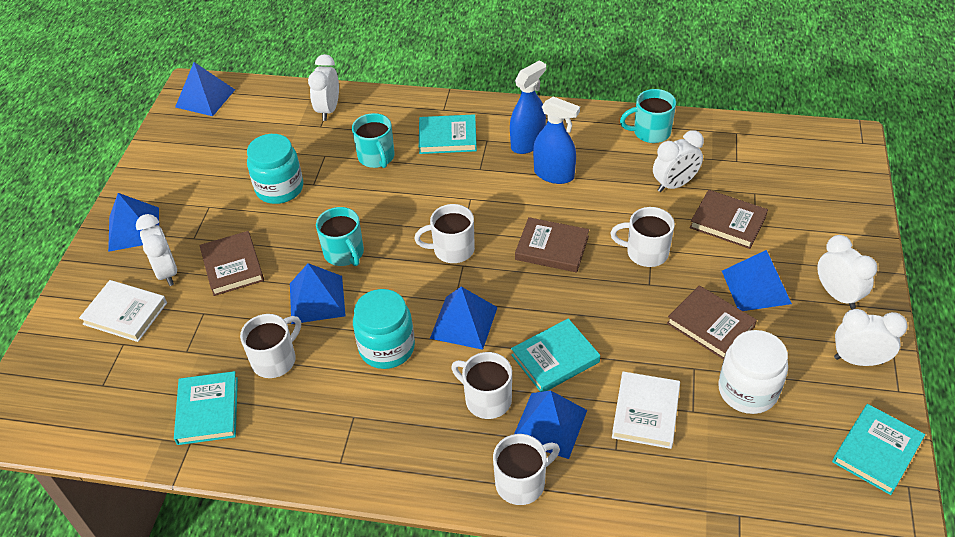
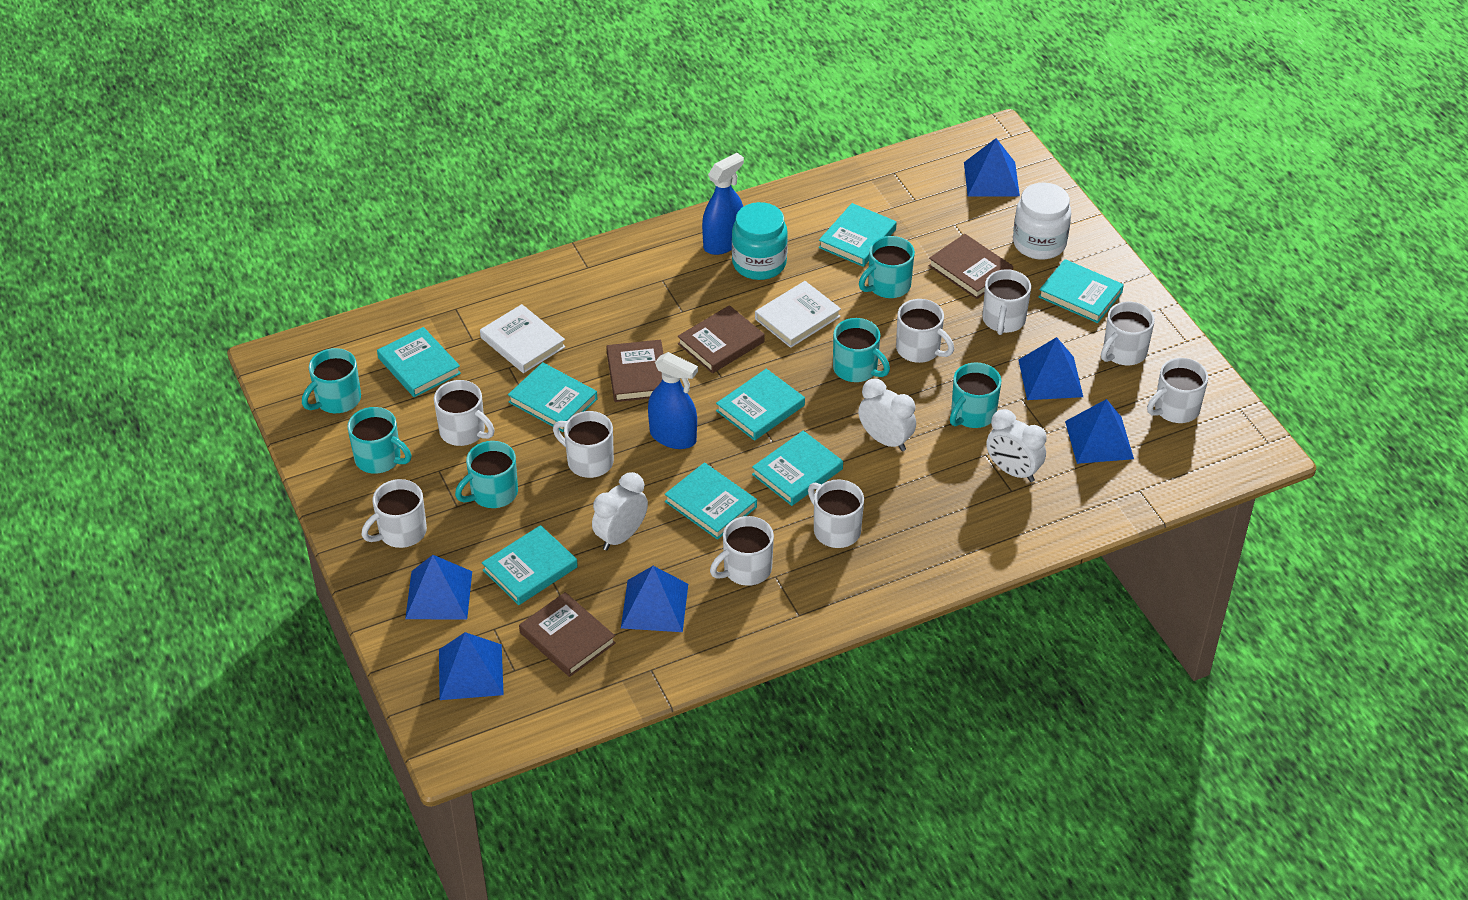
turquoise book: 4 -> 8
turquoise jar: 2 -> 1
turquoise mug: 3 -> 6
white clock: 5 -> 3
white mug: 5 -> 9

